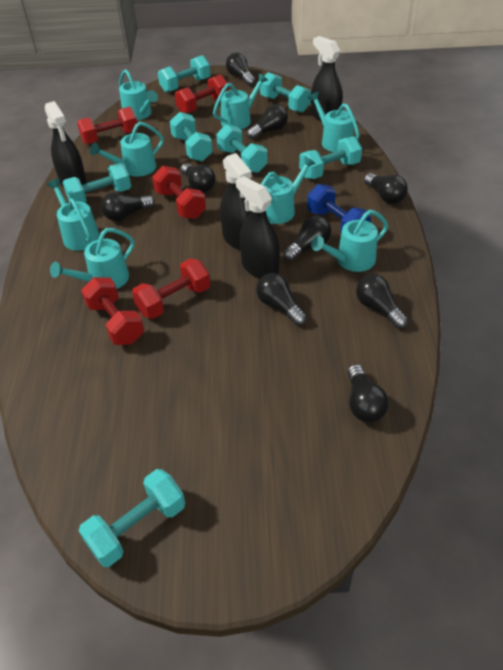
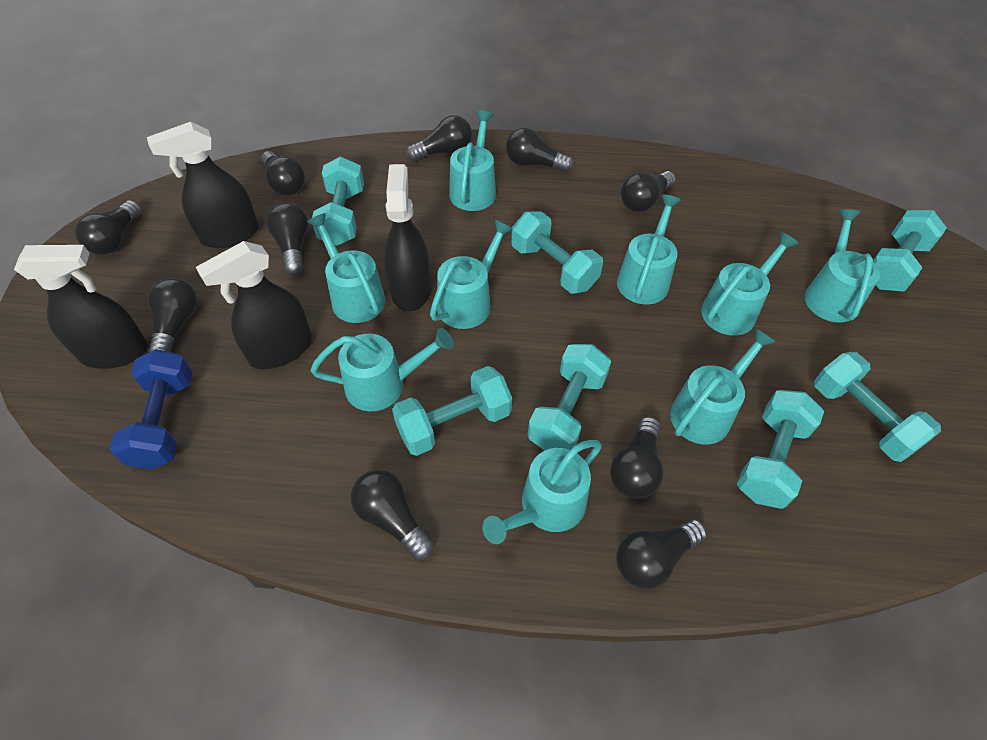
black light bulb: 9 -> 10
red dumbbell: 5 -> 0
turquoise watering can: 8 -> 9

